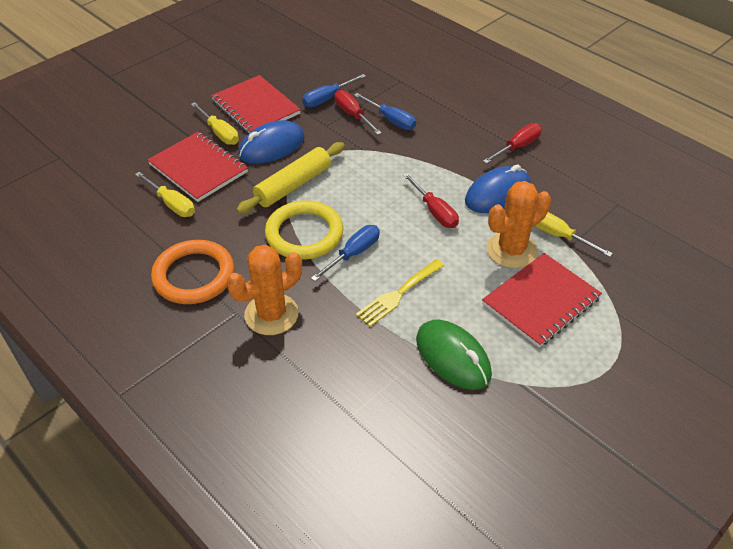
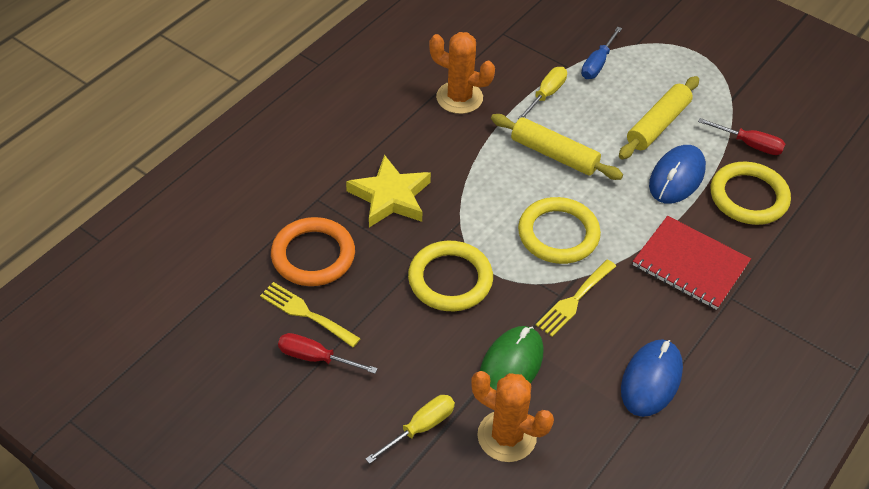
blue screwdriver: 3 -> 1
red notebook: 3 -> 1
red screwdriver: 3 -> 2
yellow fork: 1 -> 2
yellow ring: 1 -> 3
yellow rolling pin: 1 -> 2
yellow screwdriver: 3 -> 2
yellow star: 0 -> 1

